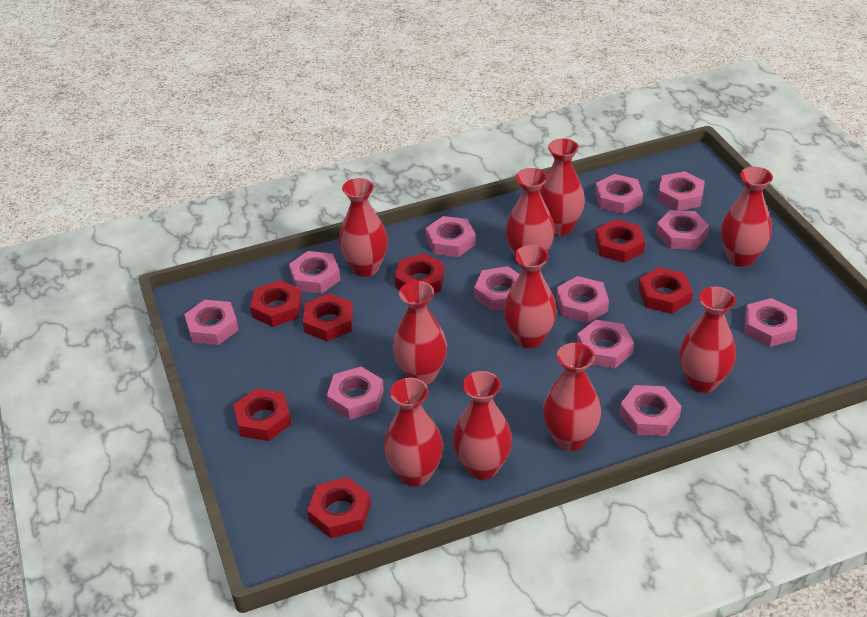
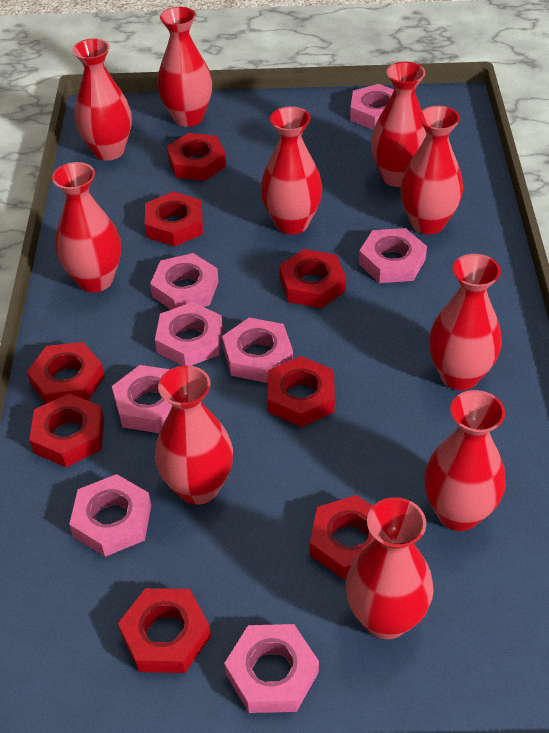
pink nut: 12 -> 8
red nut: 7 -> 8

